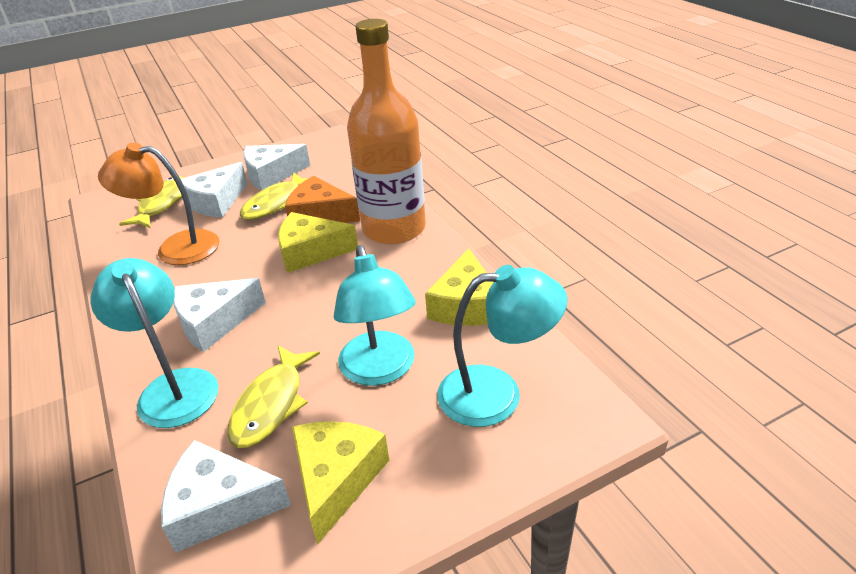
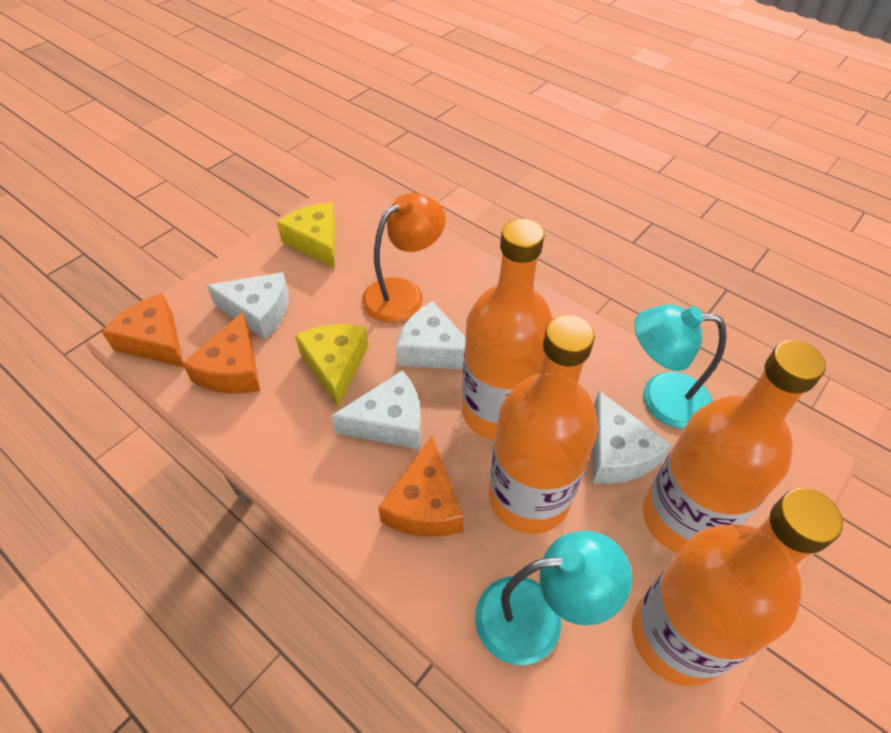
orange bottle: 1 -> 4
orange cheese: 1 -> 3
turquoise lamp: 3 -> 2
yellow cheese: 3 -> 2
yellow fish: 3 -> 0

